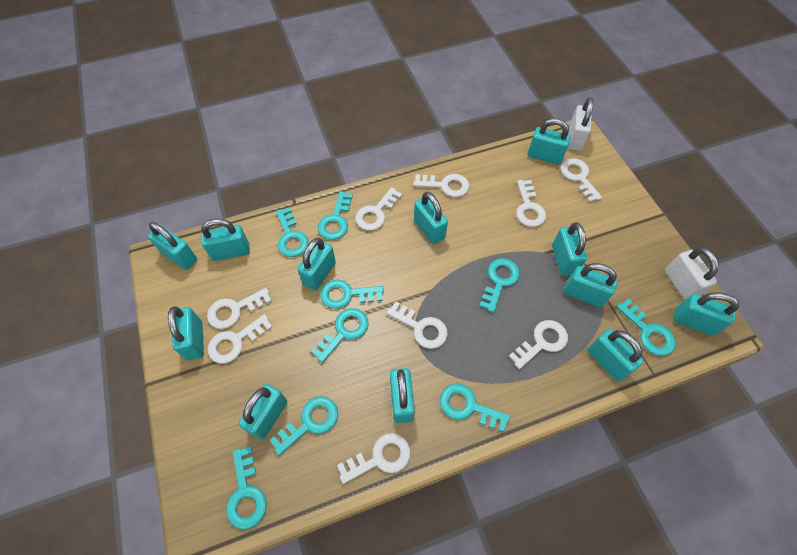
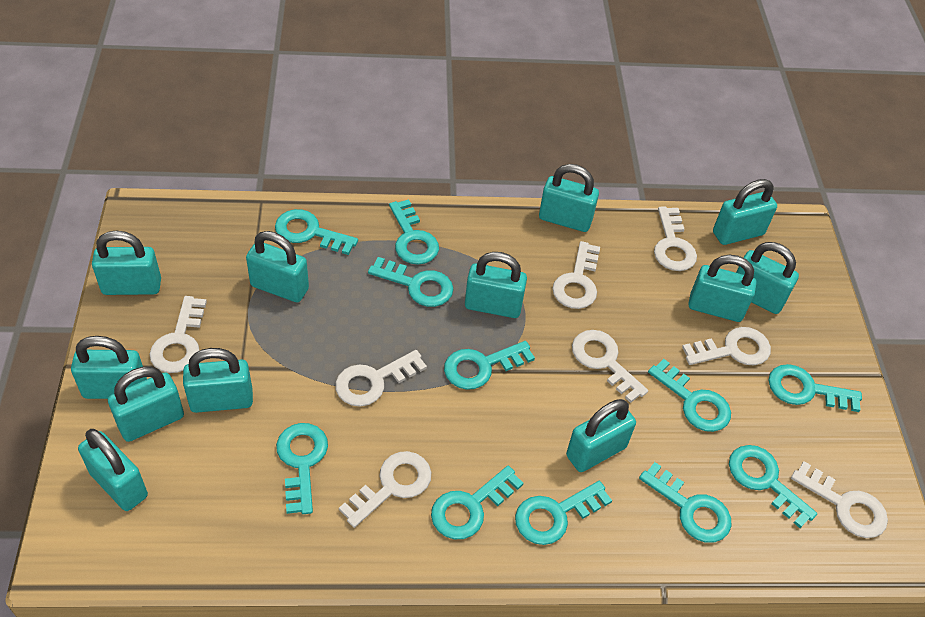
turquoise key: 9 -> 11
white key: 9 -> 8
white padlock: 2 -> 0

